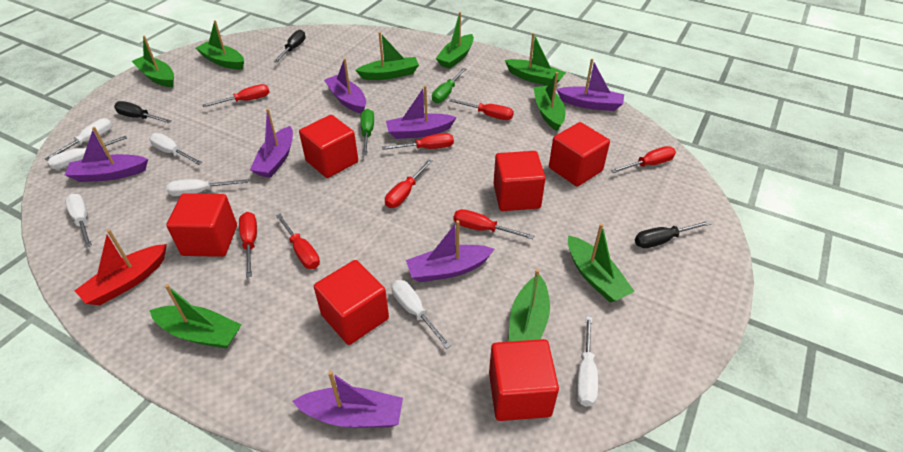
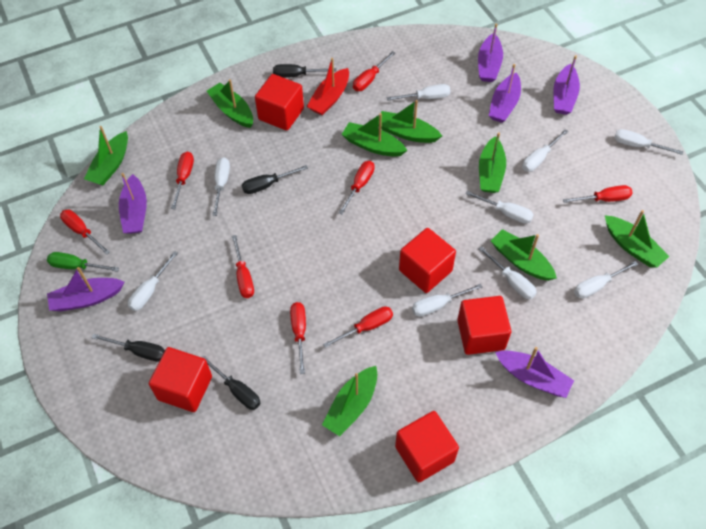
black screwdriver: 3 -> 4
green boat: 9 -> 8
green screwdriver: 2 -> 1
purple boat: 7 -> 6
red cube: 6 -> 5
white screwdriver: 7 -> 9

